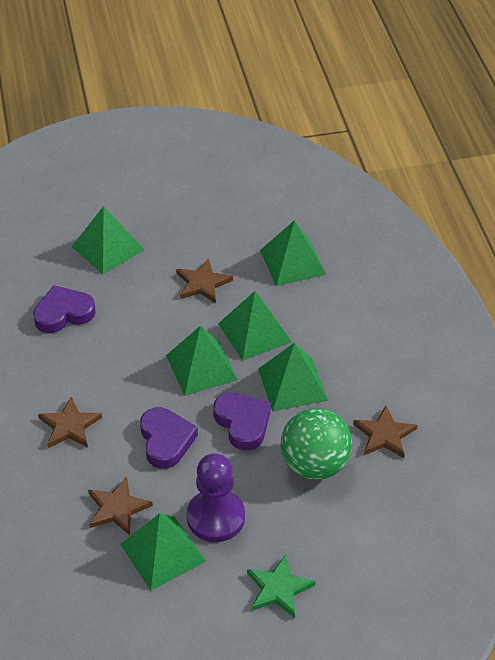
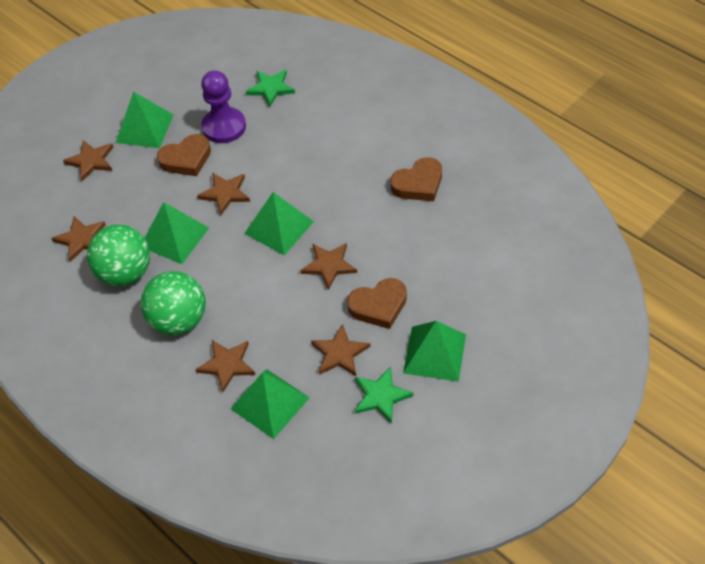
brown heart: 0 -> 3
brown star: 4 -> 6
green ball: 1 -> 2
green pyramid: 6 -> 5
green star: 1 -> 2
purple heart: 3 -> 0

